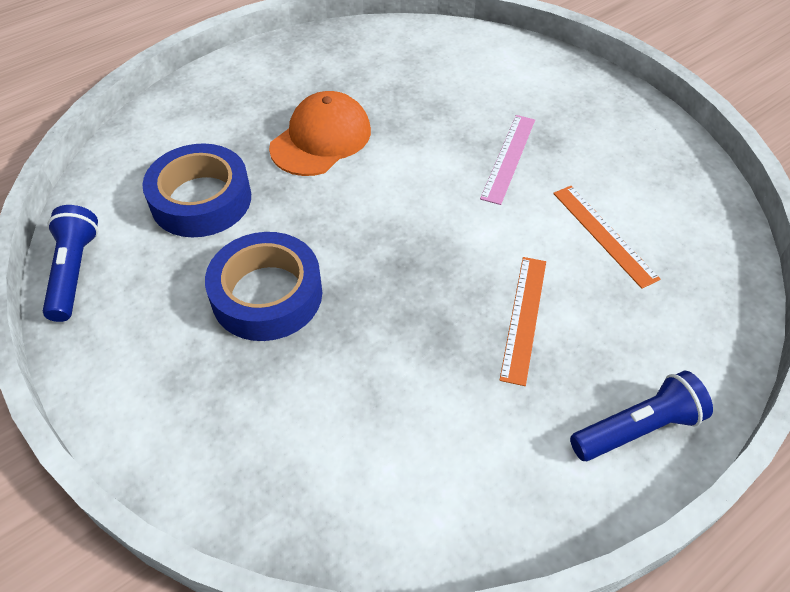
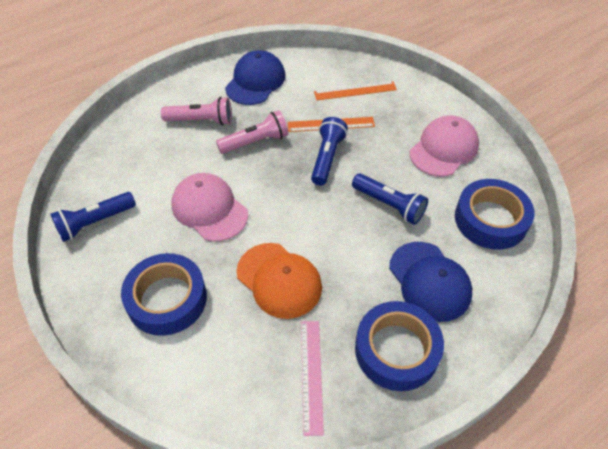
blue cap: 0 -> 2
blue flashlight: 2 -> 3
blue tape: 2 -> 3
pink cap: 0 -> 2
pink flashlight: 0 -> 2

